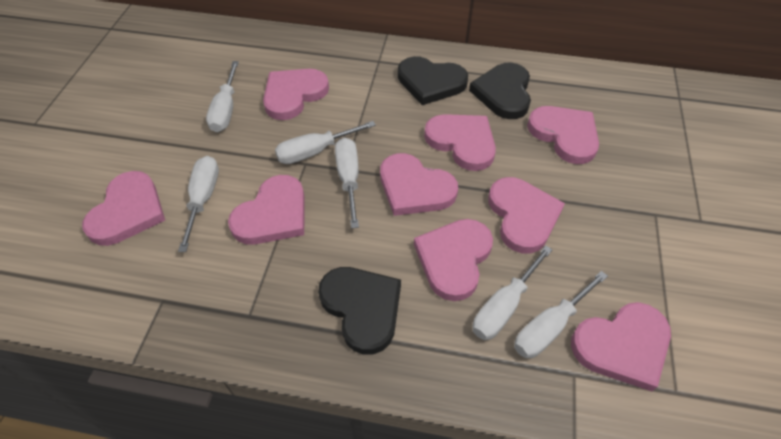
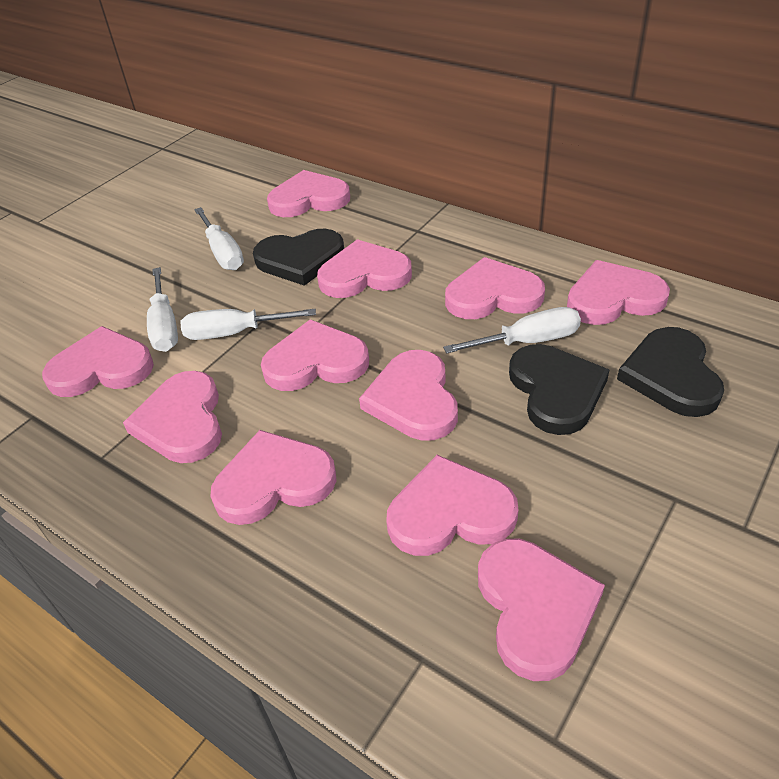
pink heart: 9 -> 11
white screwdriver: 6 -> 4

